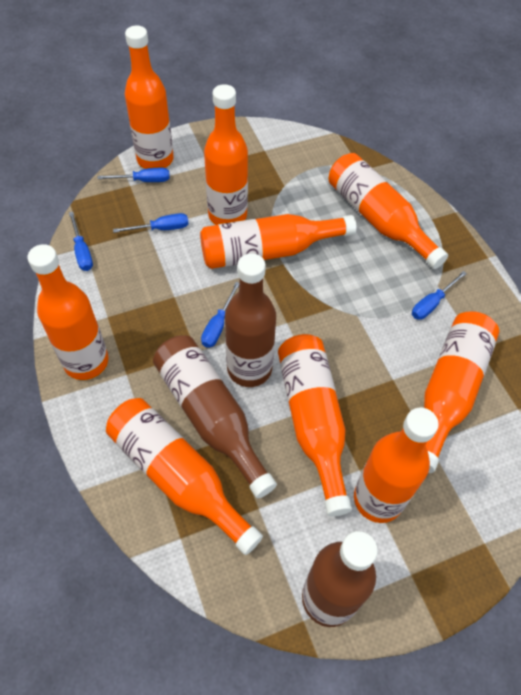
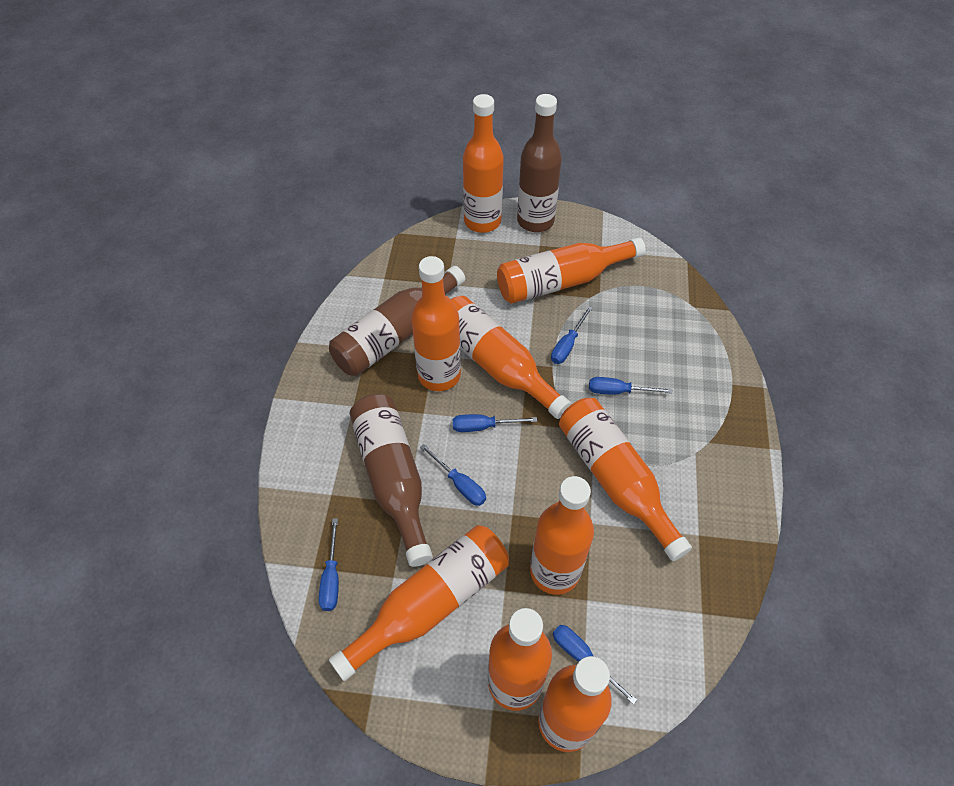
blue screwdriver: 5 -> 6

